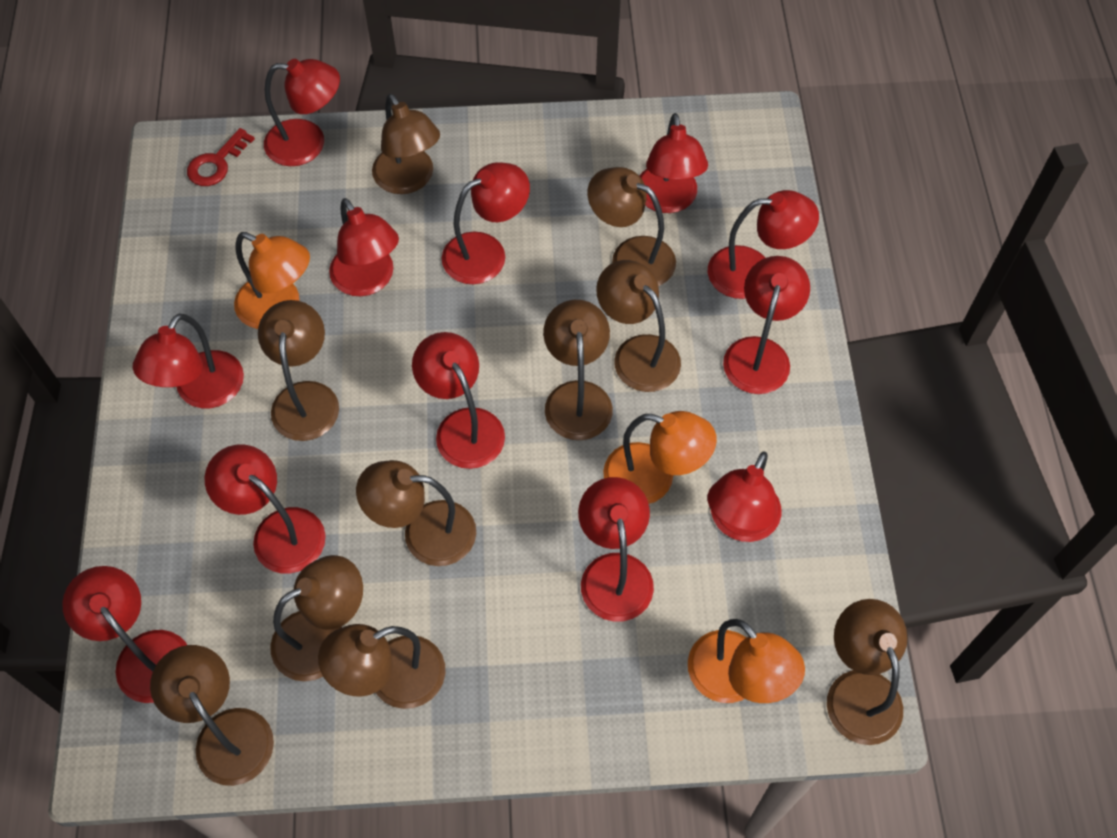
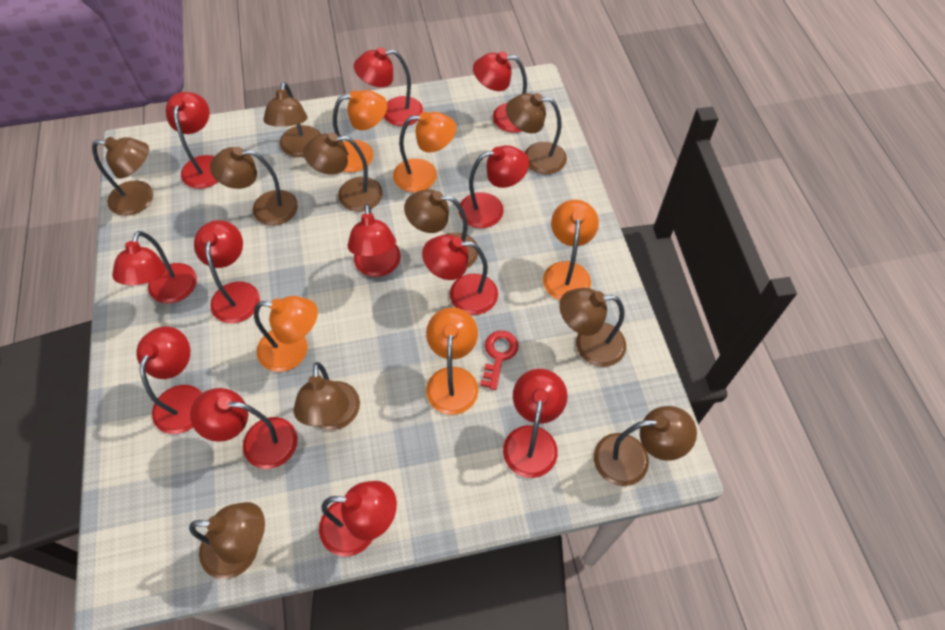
orange lamp: 3 -> 5

